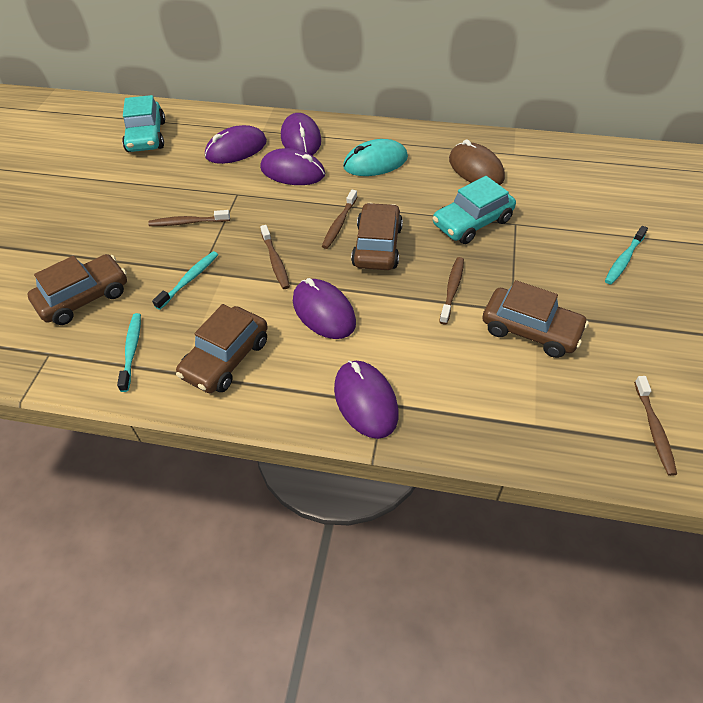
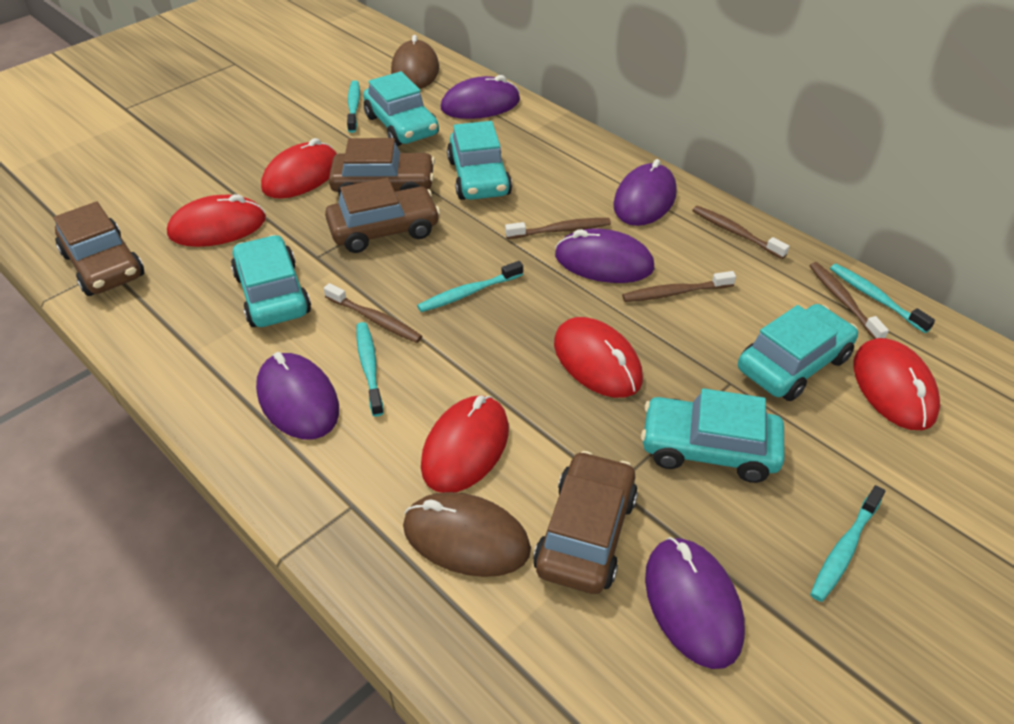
brown mouse: 1 -> 2
red mouse: 0 -> 5
turquoise car: 2 -> 5
turquoise mouse: 1 -> 0
turquoise toothbrush: 3 -> 5

